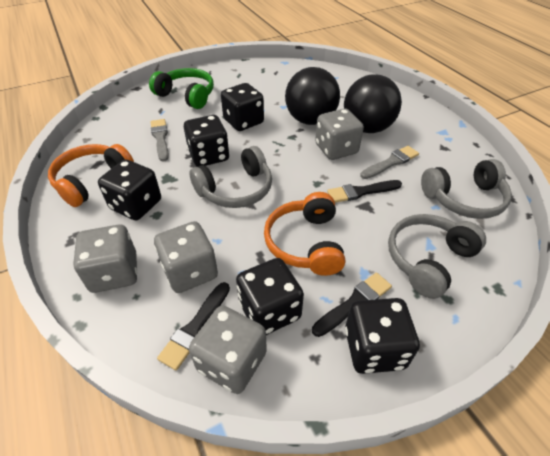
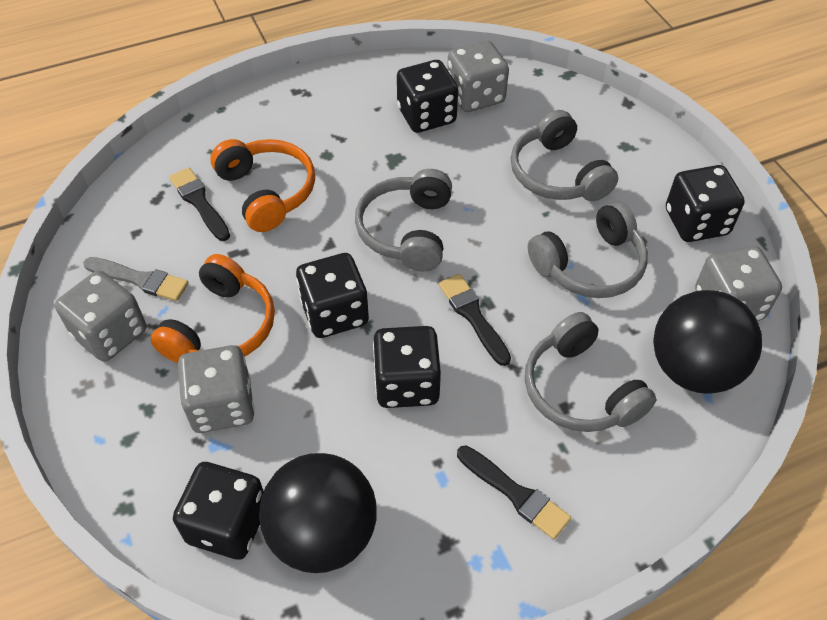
green headphones: 1 -> 0
grey brush: 2 -> 1
grey headphones: 3 -> 4

